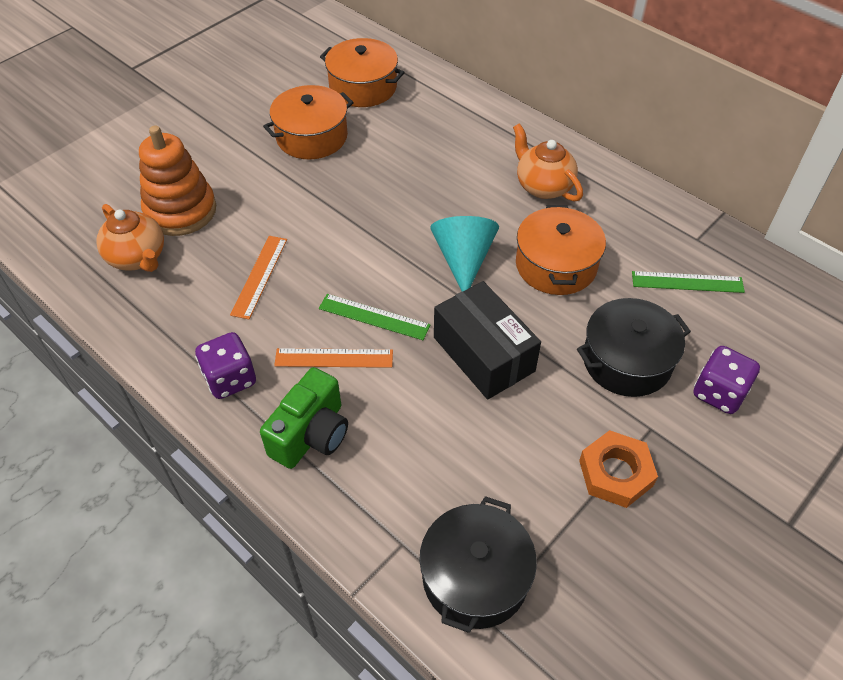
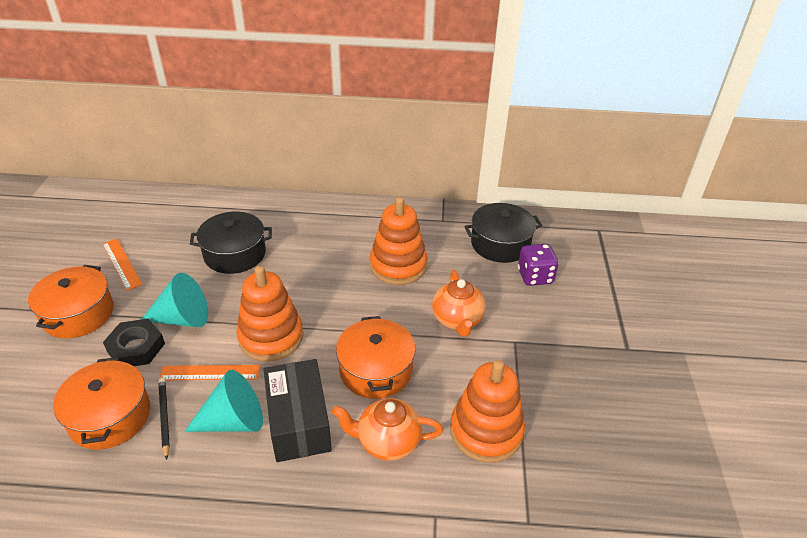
black nut: 0 -> 1
black pencil: 0 -> 1
green camera: 1 -> 0
green ruler: 2 -> 0
orange nut: 1 -> 0
orange stacking toy: 1 -> 3
purple dice: 2 -> 1
turquoise cone: 1 -> 2

